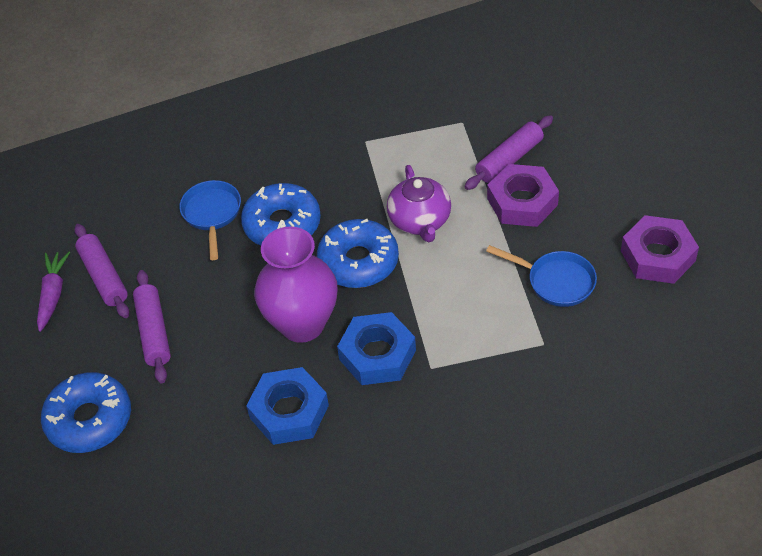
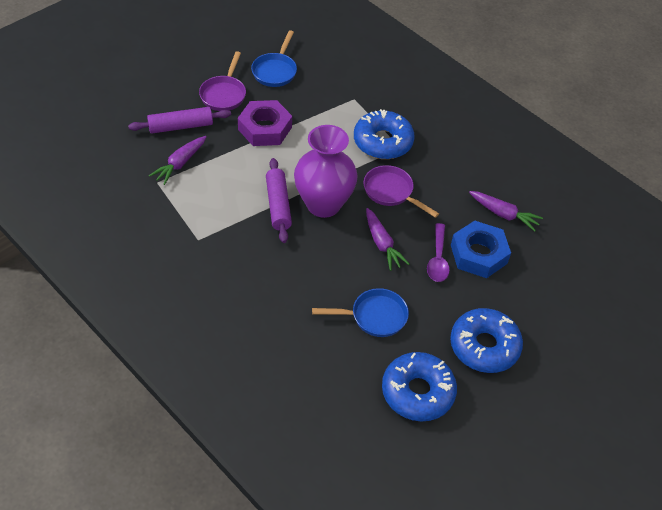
blue nut: 2 -> 1
purple carrot: 1 -> 3
purple nut: 2 -> 1
purple pan: 0 -> 2
purple rolling pin: 3 -> 2
purple spoon: 0 -> 1
purple teapot: 1 -> 0

